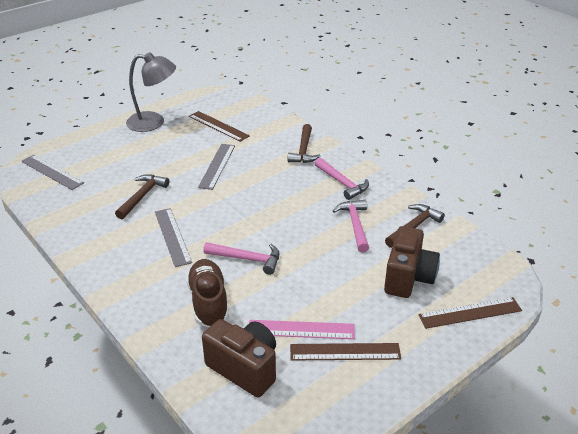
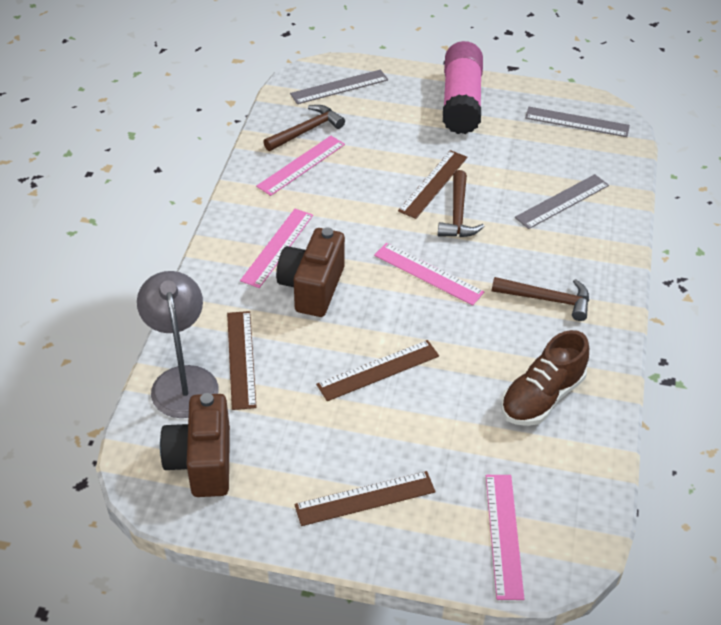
brown ruler: 3 -> 4
pink glue stick: 0 -> 1
pink hammer: 3 -> 0
pink ruler: 1 -> 4

